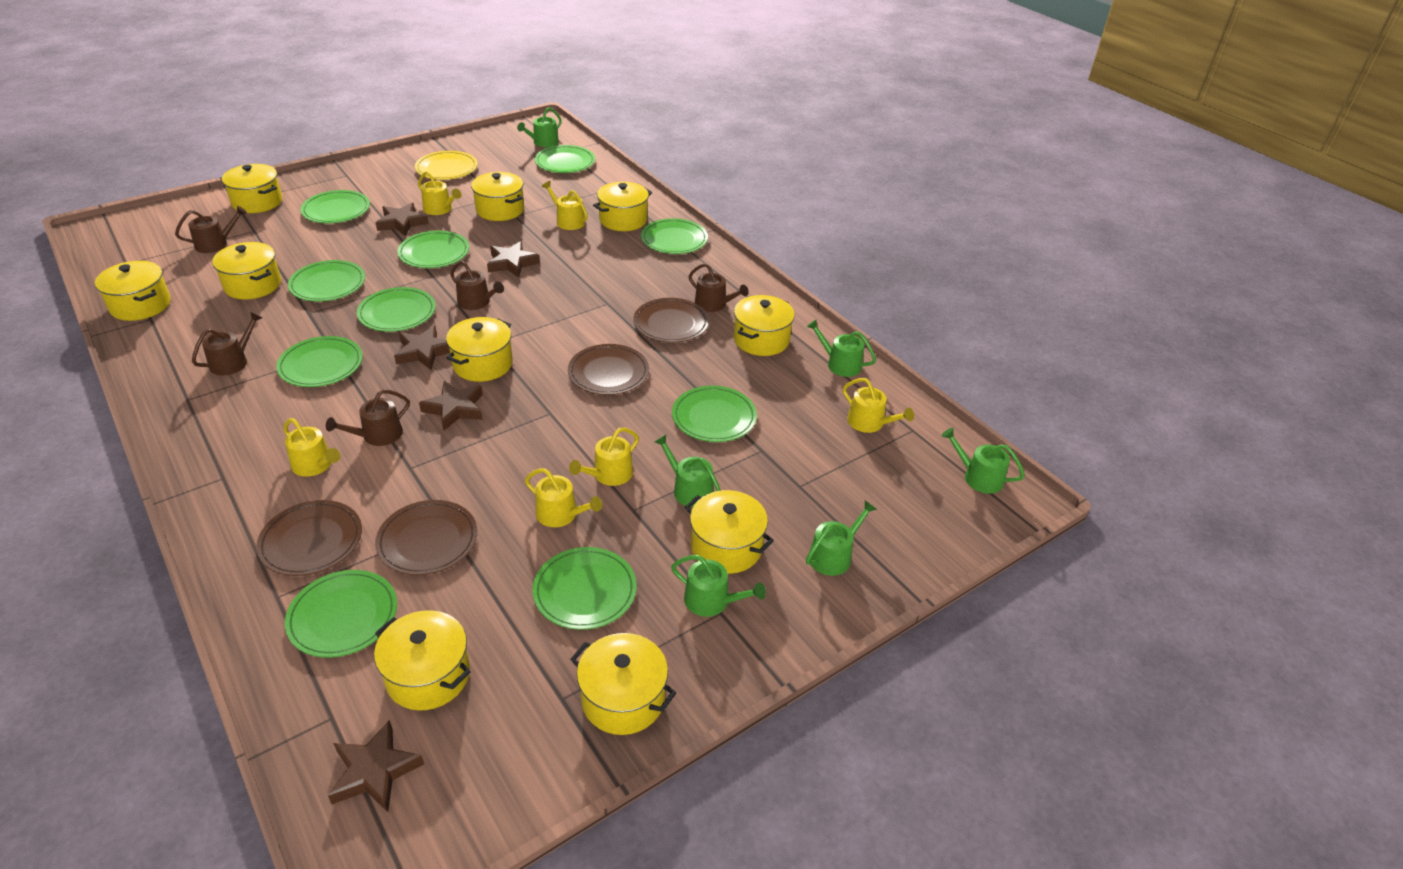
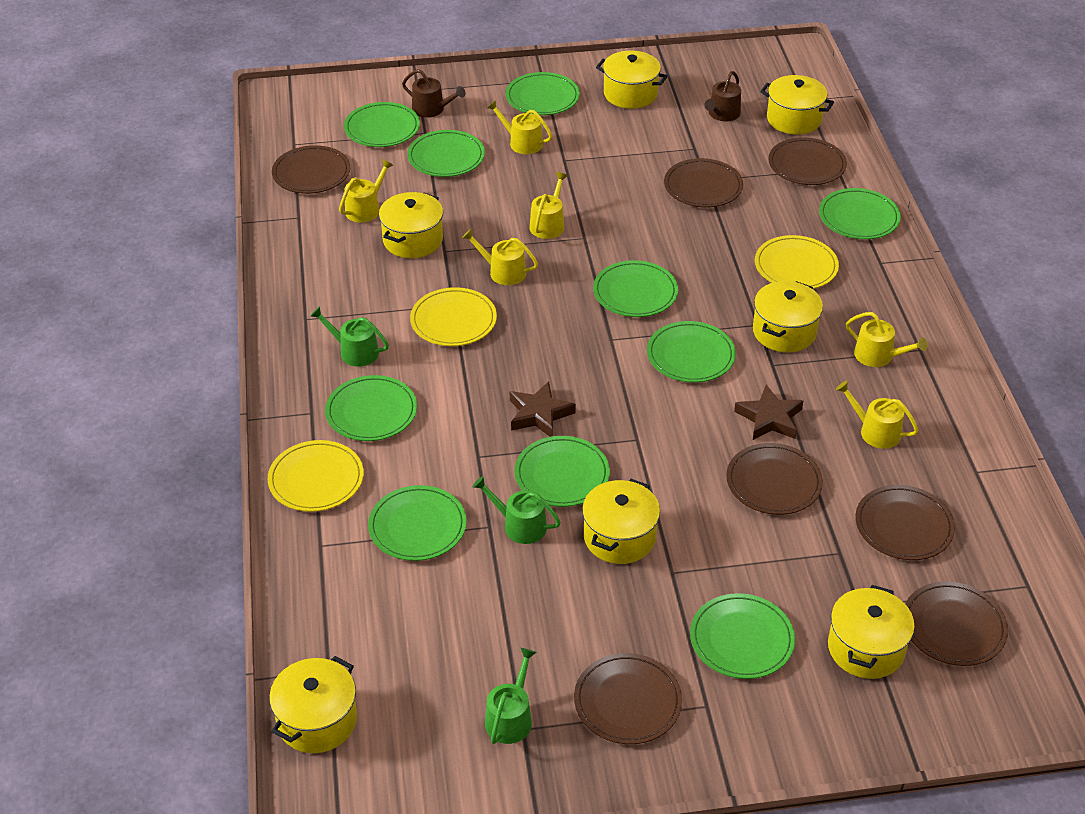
brown plate: 4 -> 7
brown star: 5 -> 2
brown watering can: 5 -> 2
green watering can: 6 -> 3
yellow plate: 1 -> 3
yellow pot: 10 -> 7

